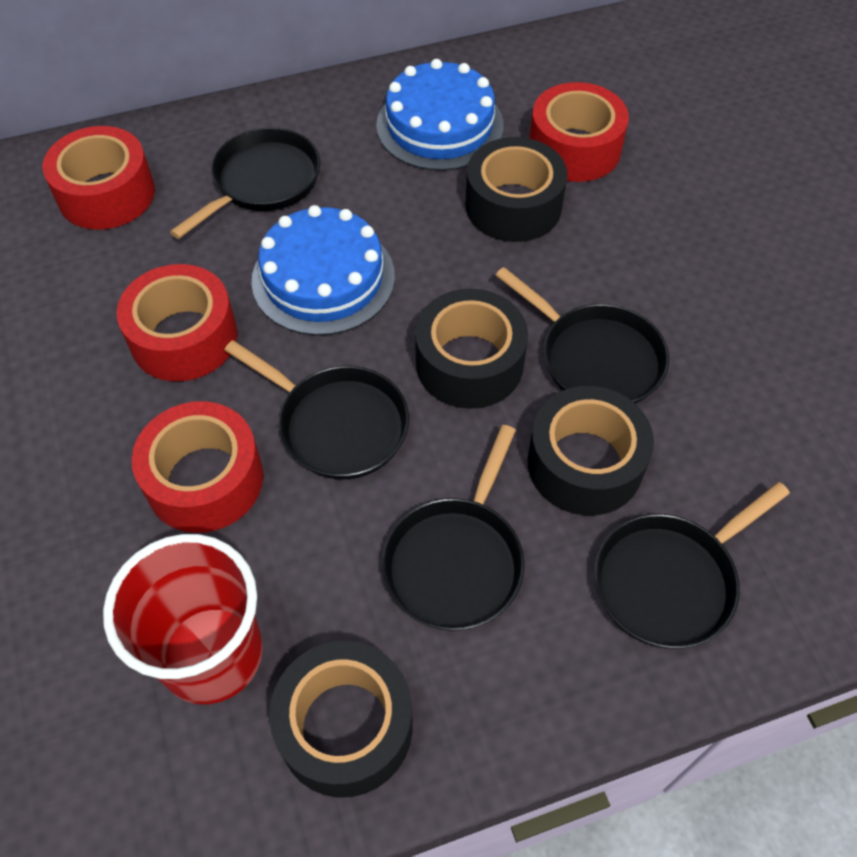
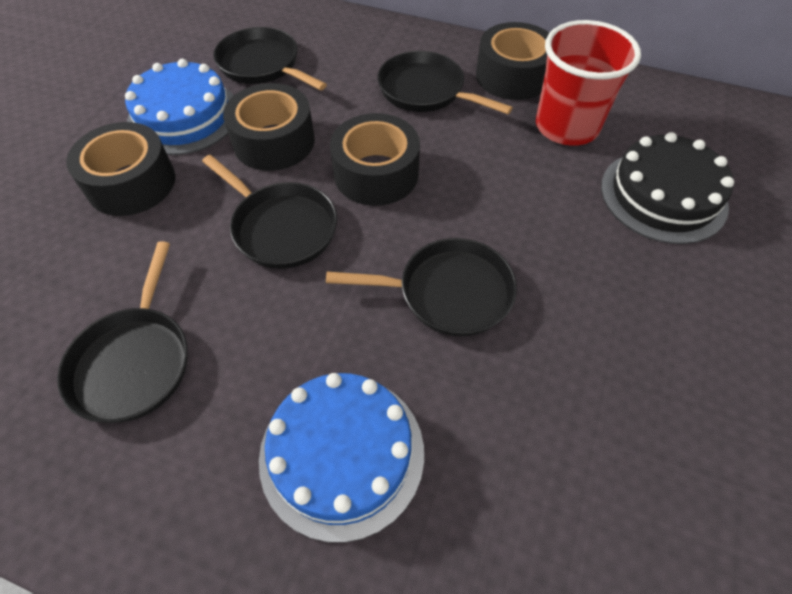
black cake: 0 -> 1
red tape: 4 -> 0

